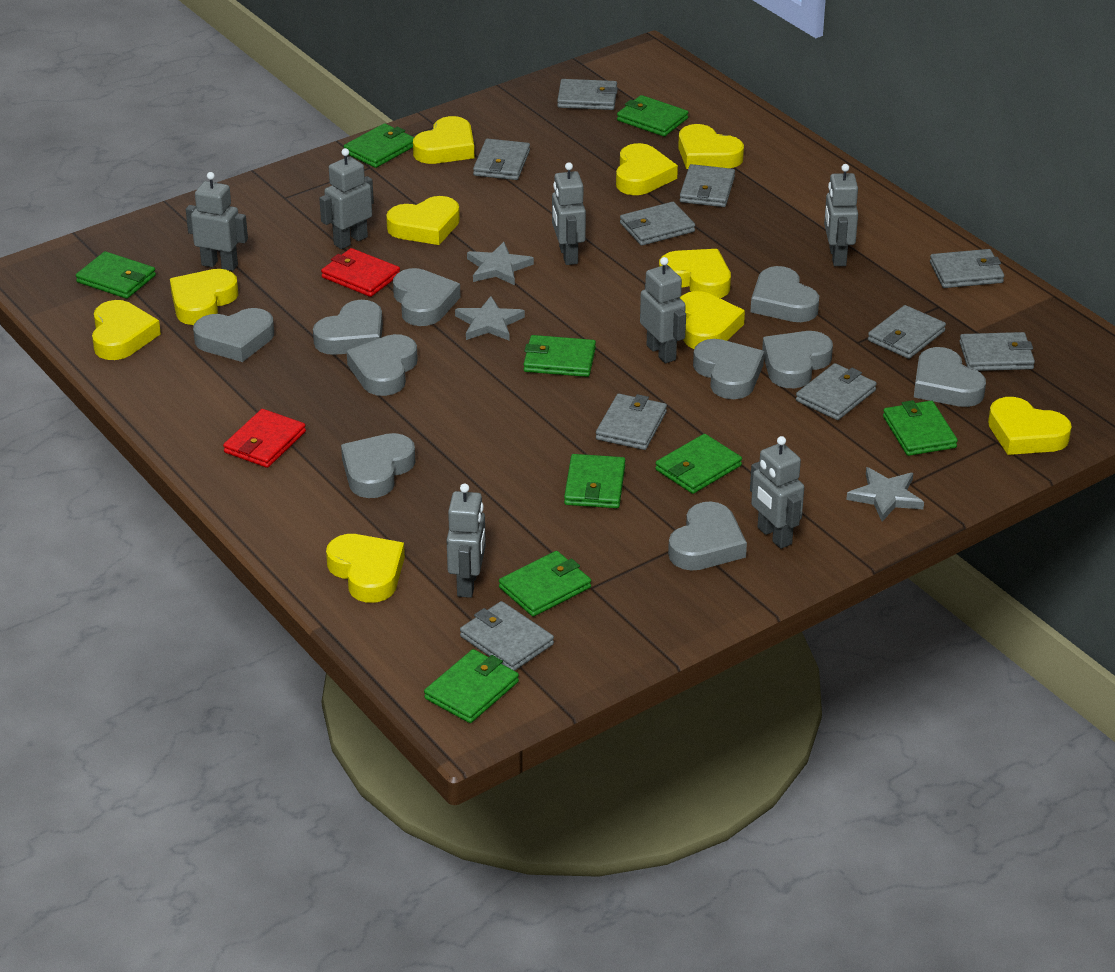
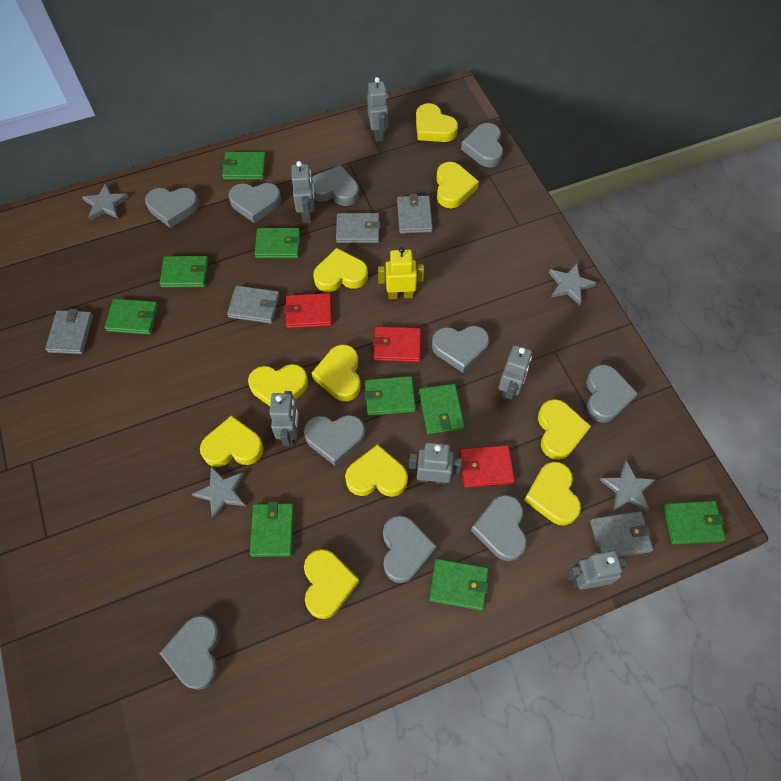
grey robot: 7 -> 6
grey star: 3 -> 4
grey wallet: 10 -> 5
red wallet: 2 -> 3
yellow robot: 0 -> 1

